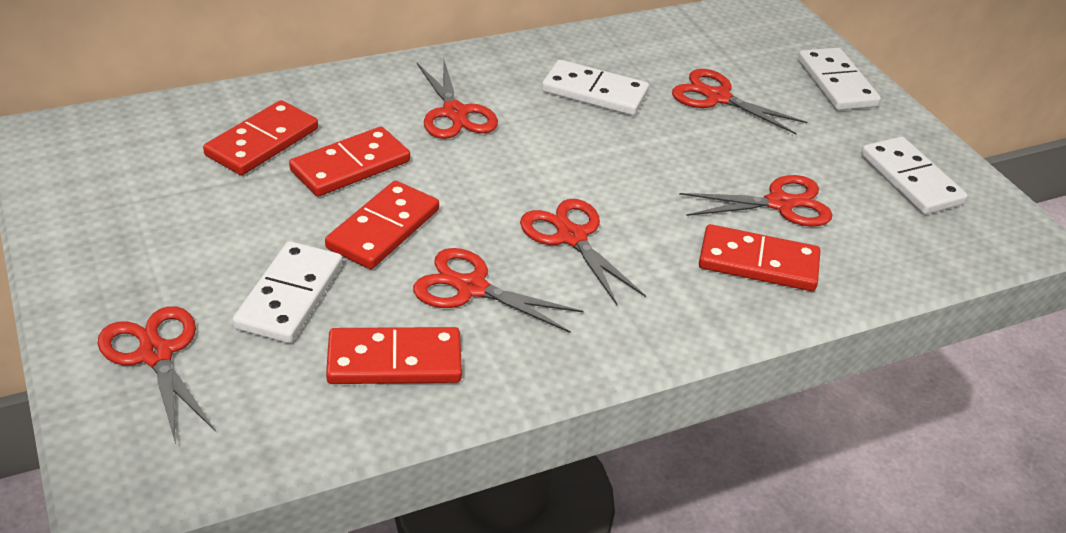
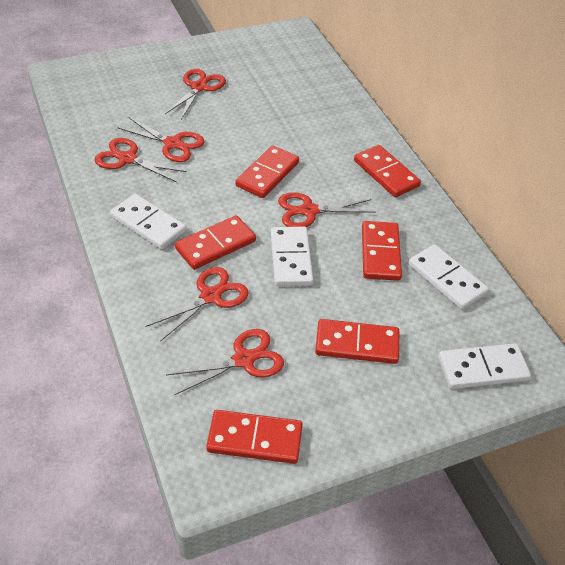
red domino: 5 -> 6

